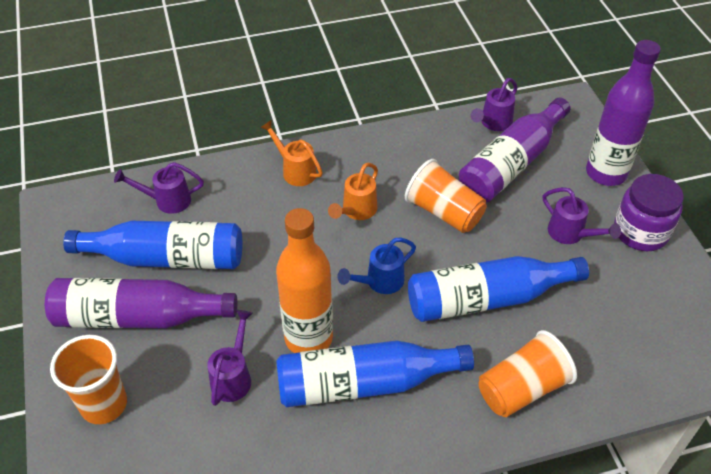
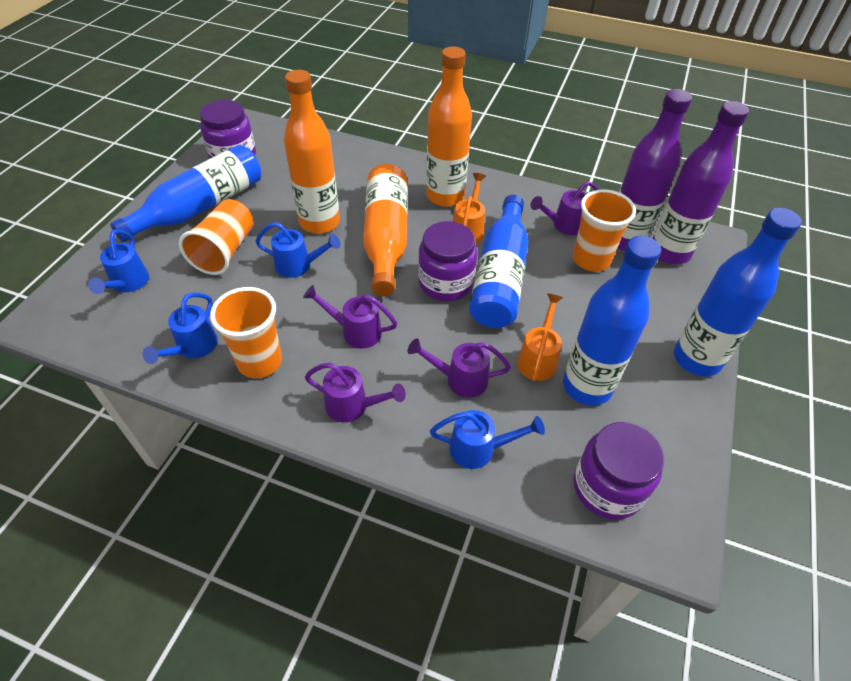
blue bottle: 3 -> 4
blue watering can: 1 -> 4
orange bottle: 1 -> 3
purple bottle: 3 -> 2
purple jar: 1 -> 3

